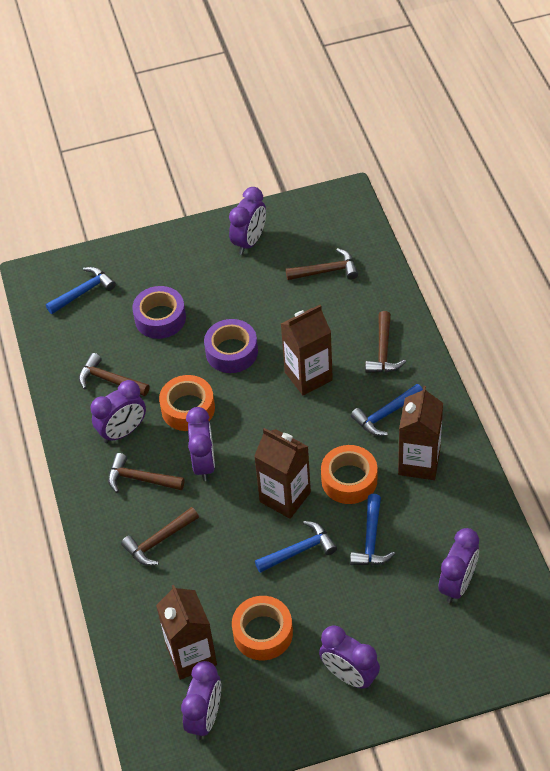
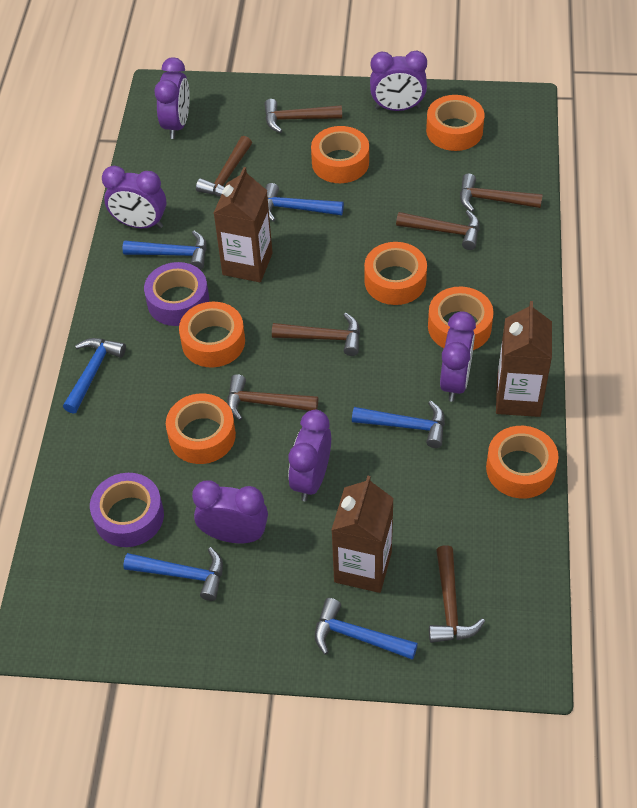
blue hammer: 4 -> 6
brown carton: 4 -> 3
brown hammer: 5 -> 7
orange tape: 3 -> 7

